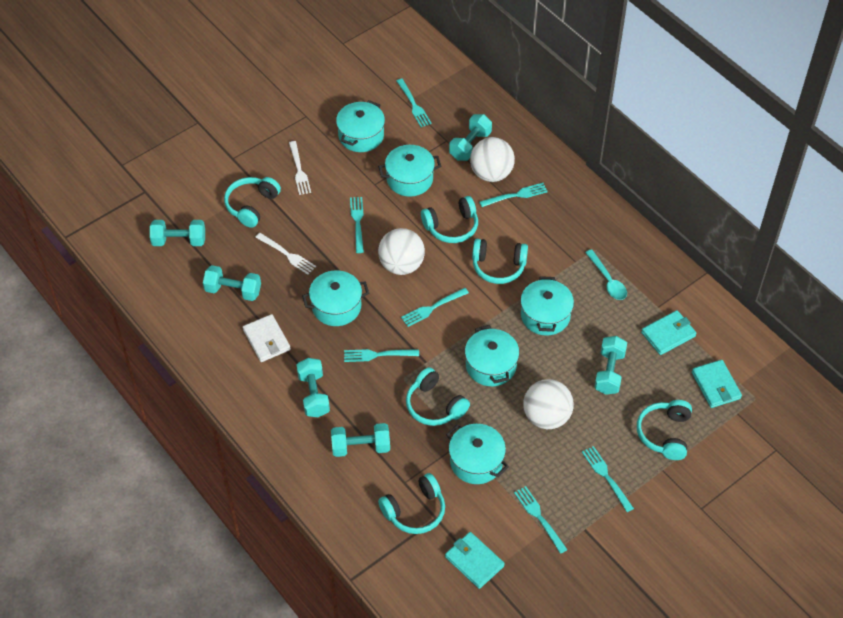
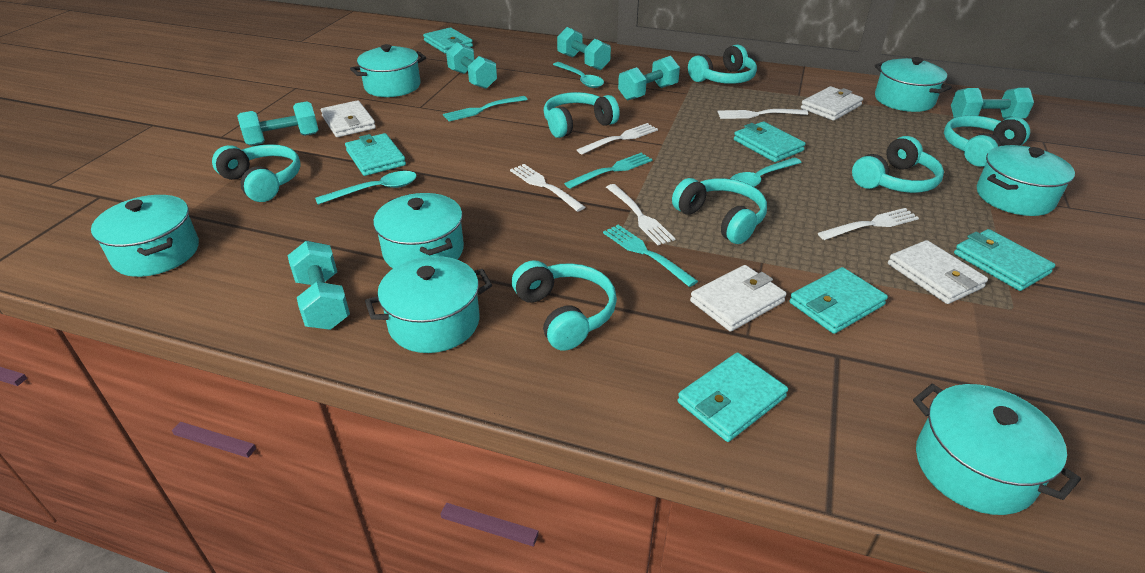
turquoise fork: 7 -> 3
turquoise headphones: 6 -> 7
turquoise pot: 6 -> 7
turquoise spoon: 1 -> 3
turquoise wallet: 3 -> 6
white ball: 3 -> 0
white fork: 2 -> 5
white wallet: 1 -> 4

